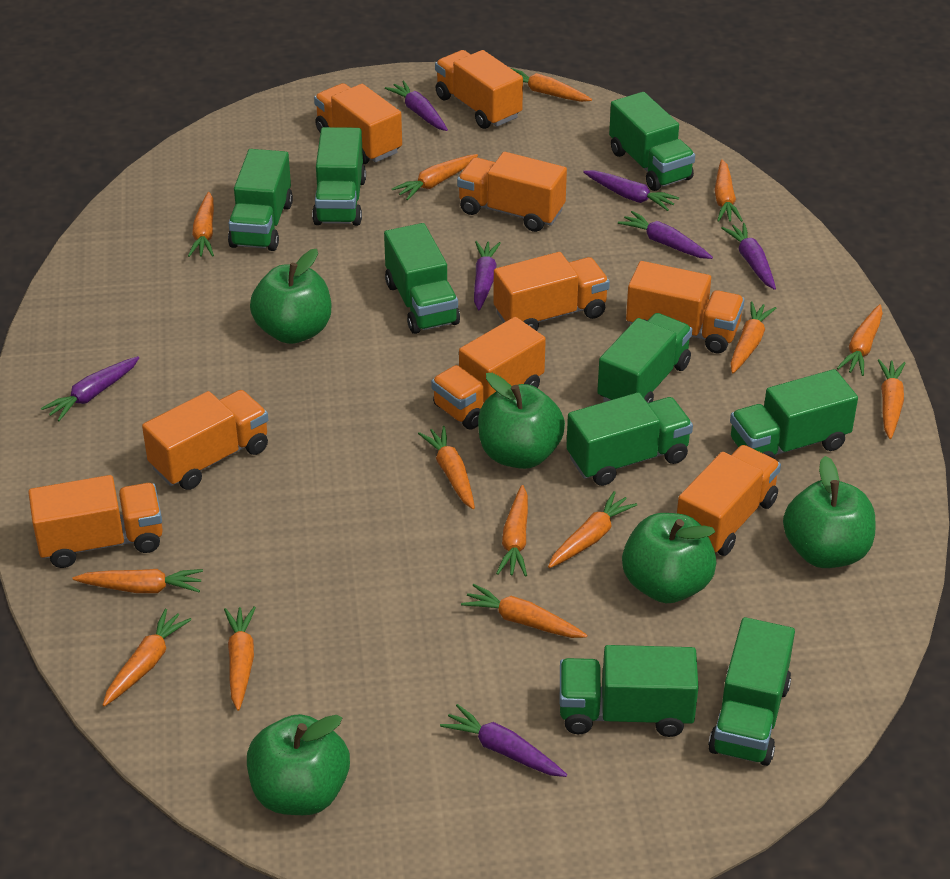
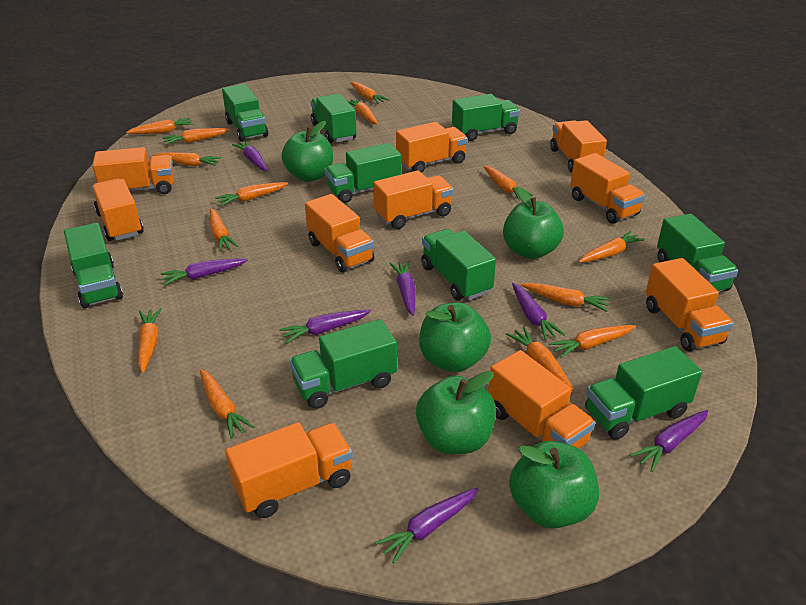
orange truck: 9 -> 10

